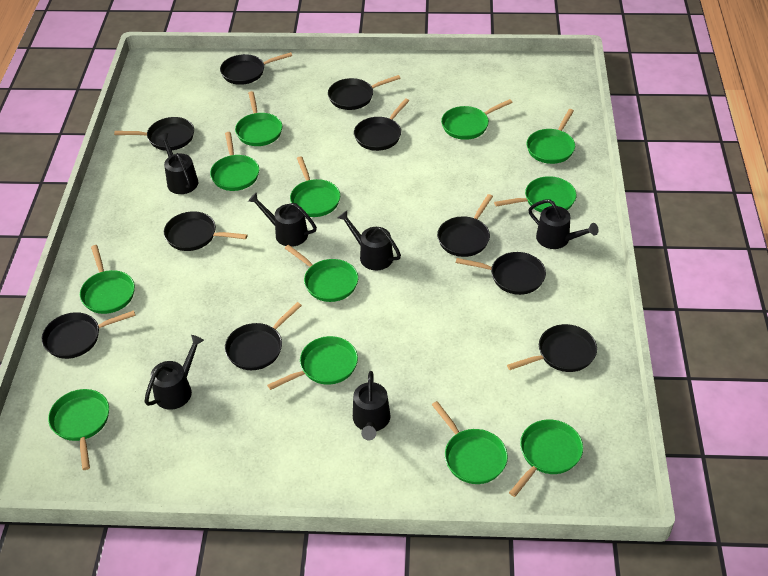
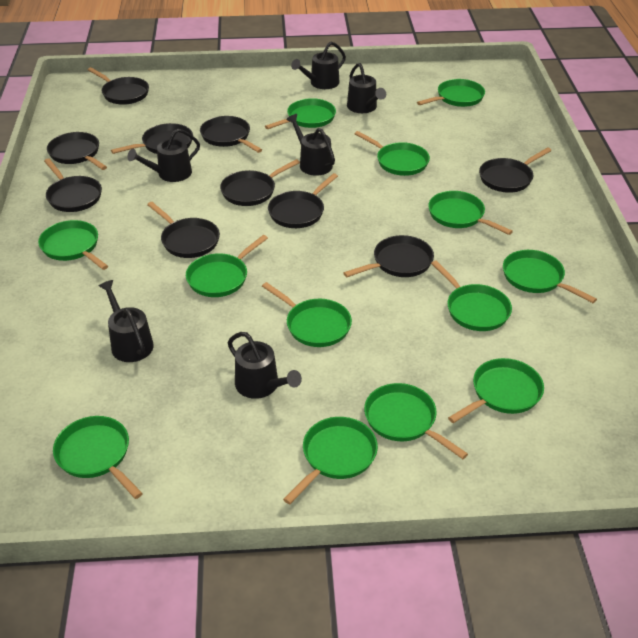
green pan: 12 -> 13

